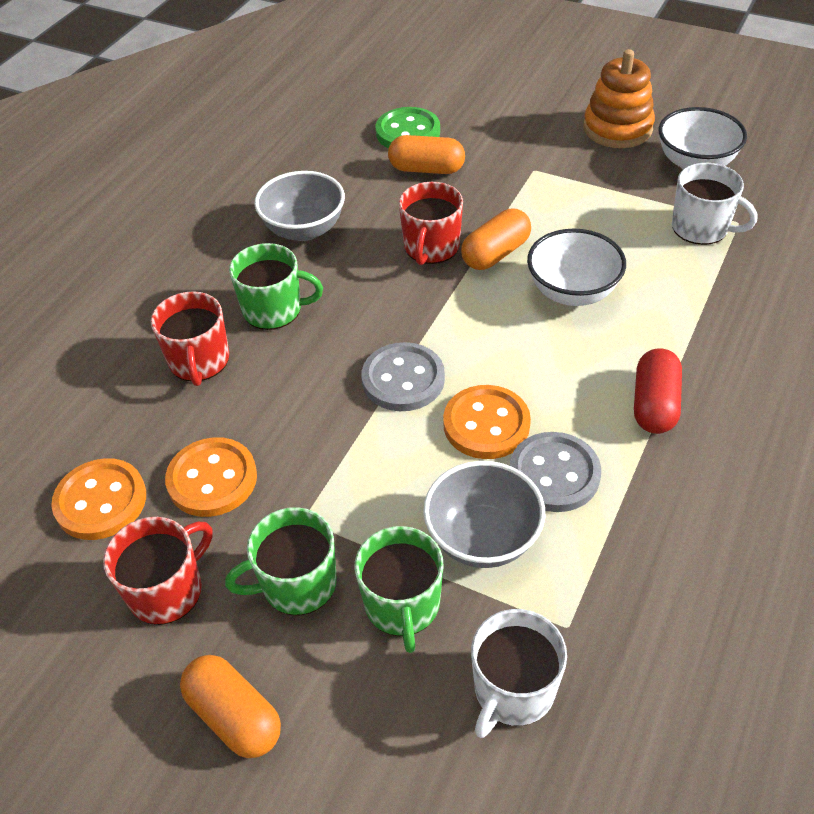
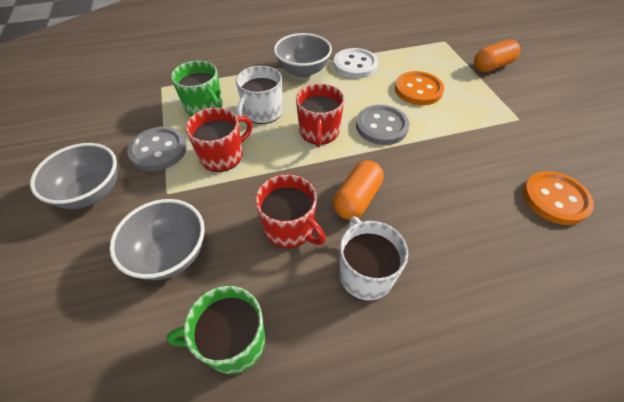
green button: 1 -> 0
green mug: 3 -> 2
grey bowl: 2 -> 3
orange button: 3 -> 2
orange capsule: 3 -> 2
orange stacking toy: 1 -> 0
red capsule: 1 -> 0
white bowl: 2 -> 0
white button: 0 -> 1

